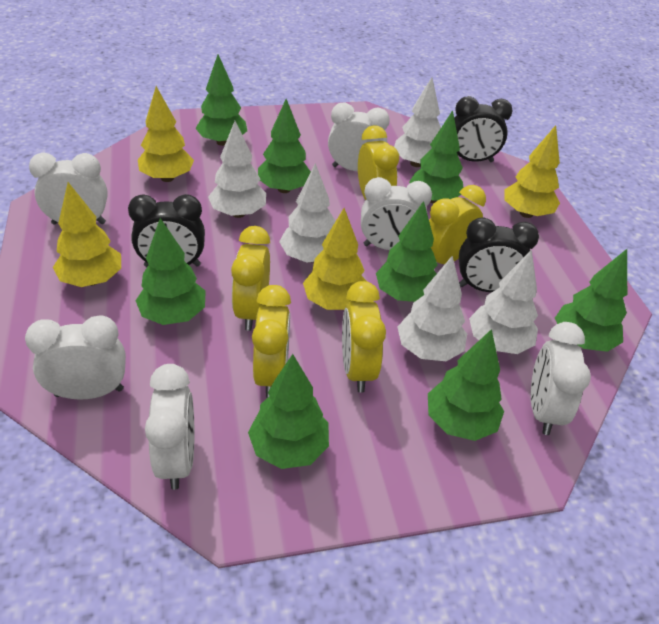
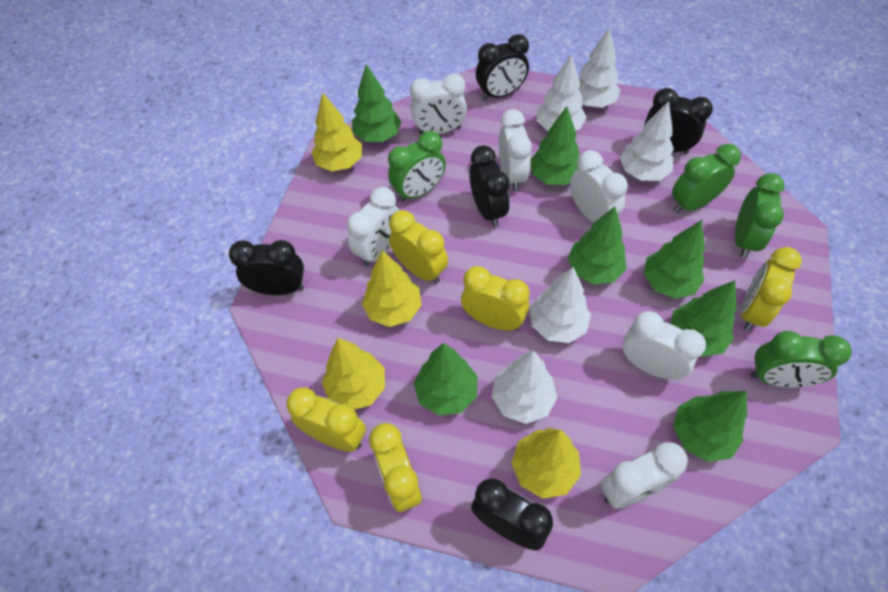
black clock: 3 -> 5
green clock: 0 -> 4
green tree: 8 -> 7

